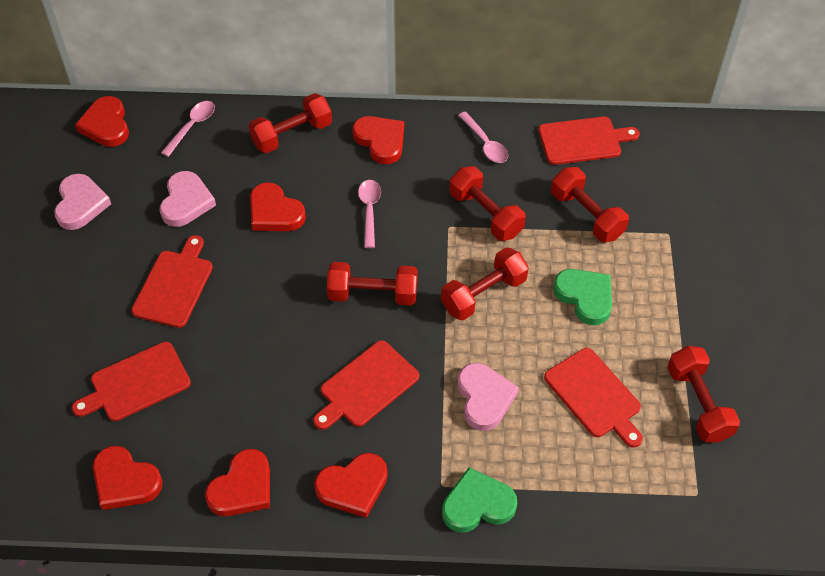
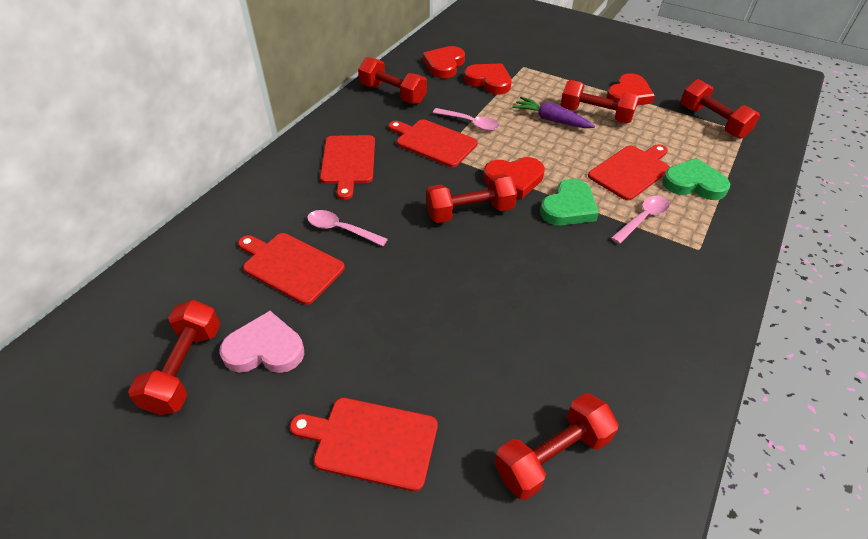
pink heart: 3 -> 1
purple carrot: 0 -> 1
red heart: 6 -> 4

